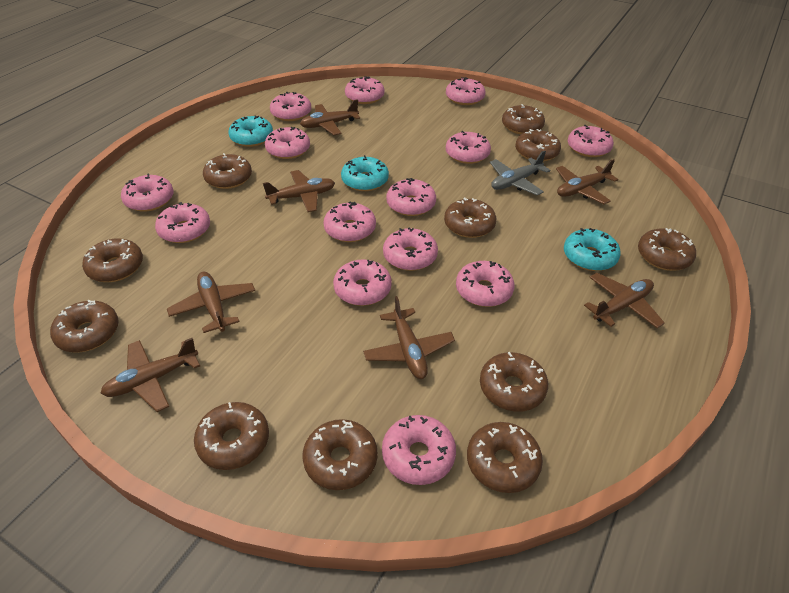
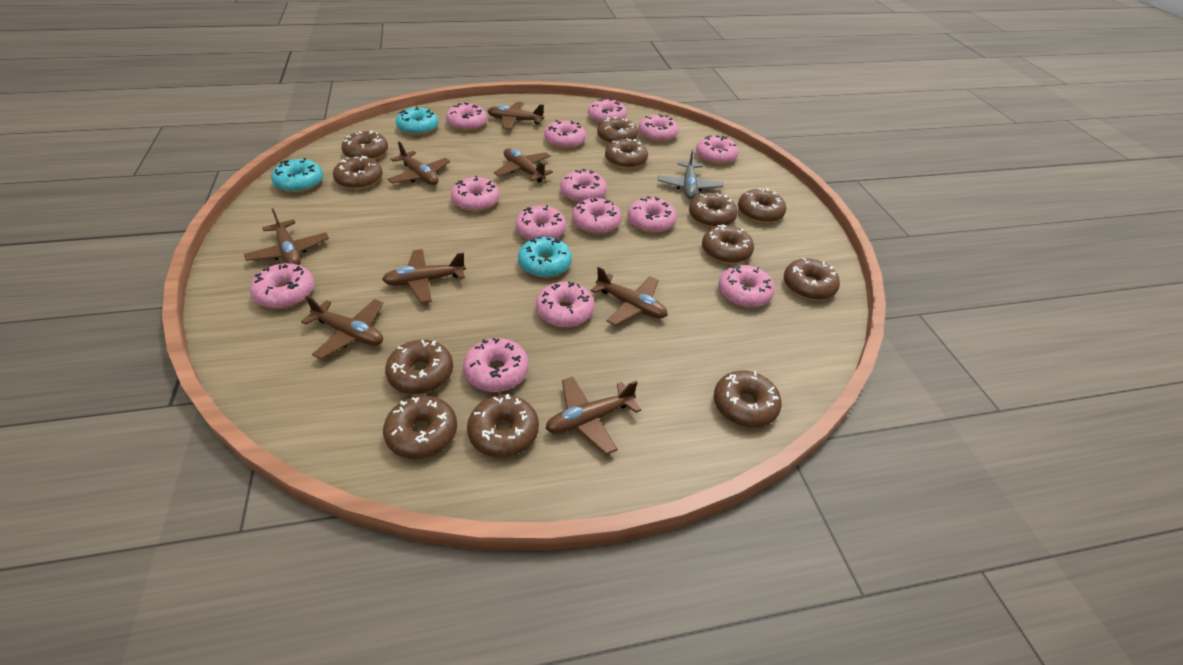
brown donut: 11 -> 12
brown plane: 7 -> 8

